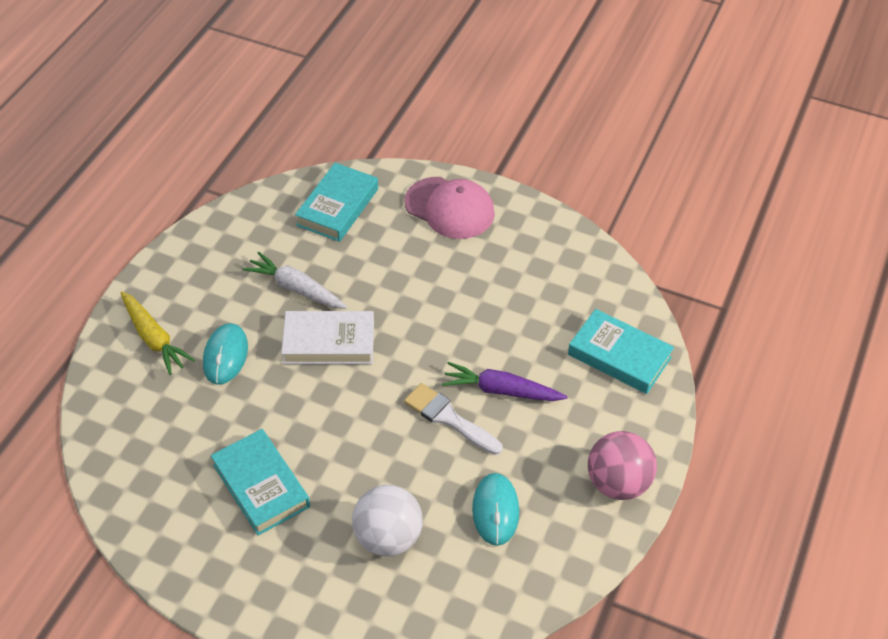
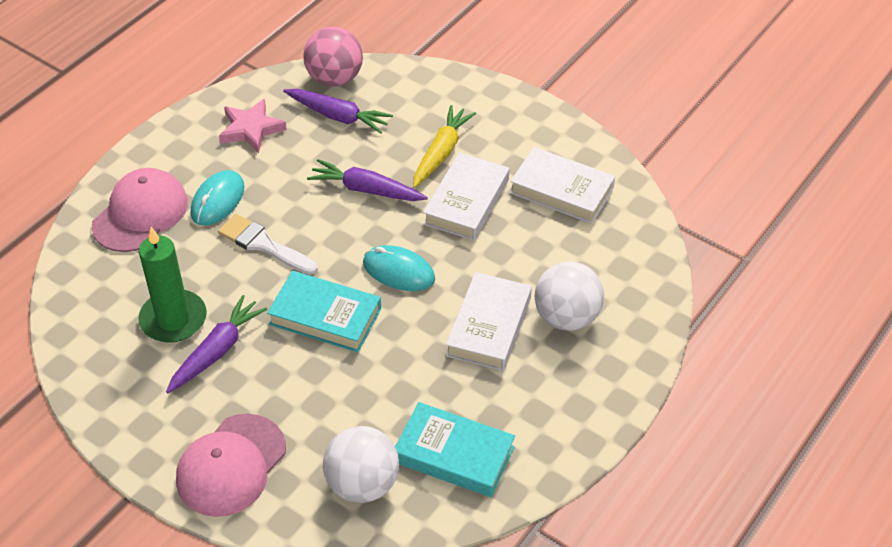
green candle: 0 -> 1
pink cap: 1 -> 2
pink star: 0 -> 1
purple carrot: 1 -> 3
turquoise book: 3 -> 2
white ball: 1 -> 2
white book: 1 -> 3
white carrot: 1 -> 0

